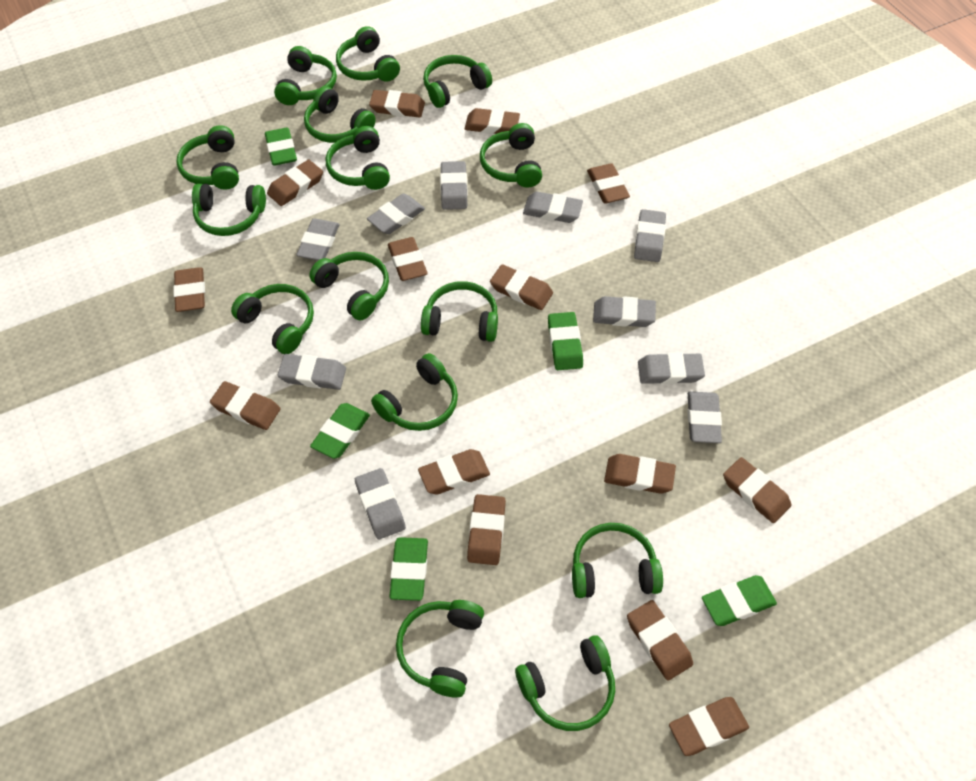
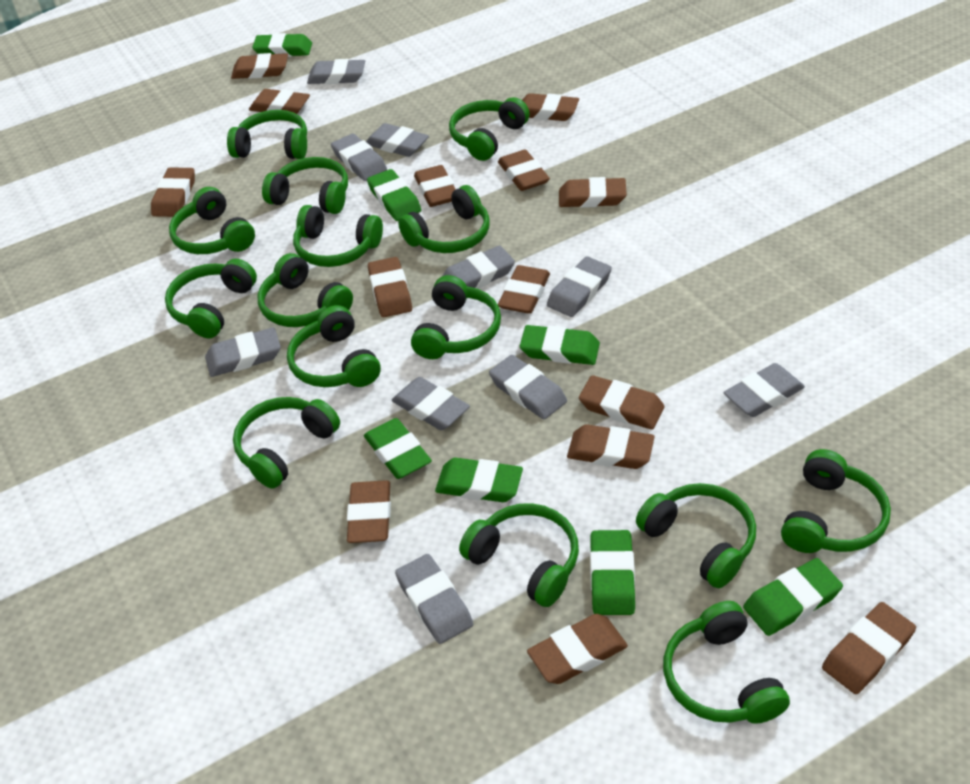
green eraser: 5 -> 7

